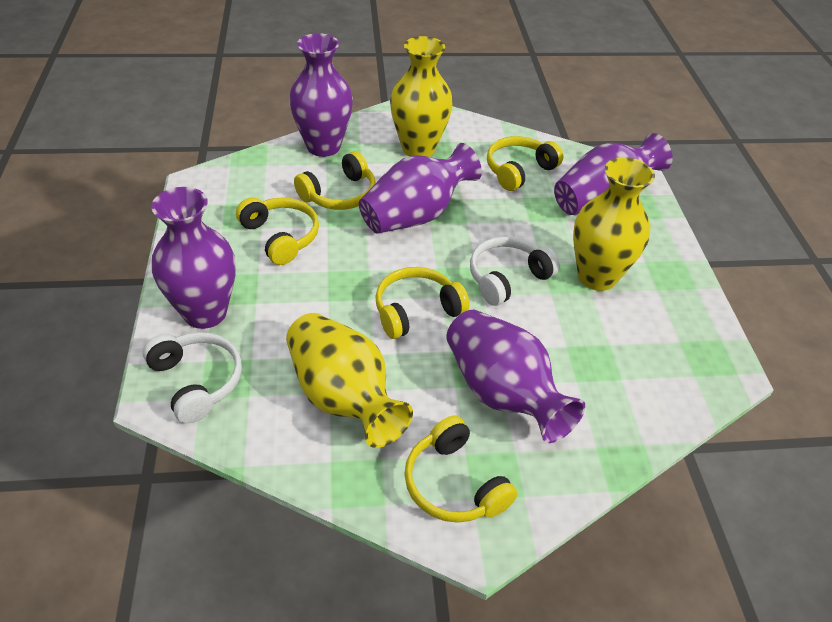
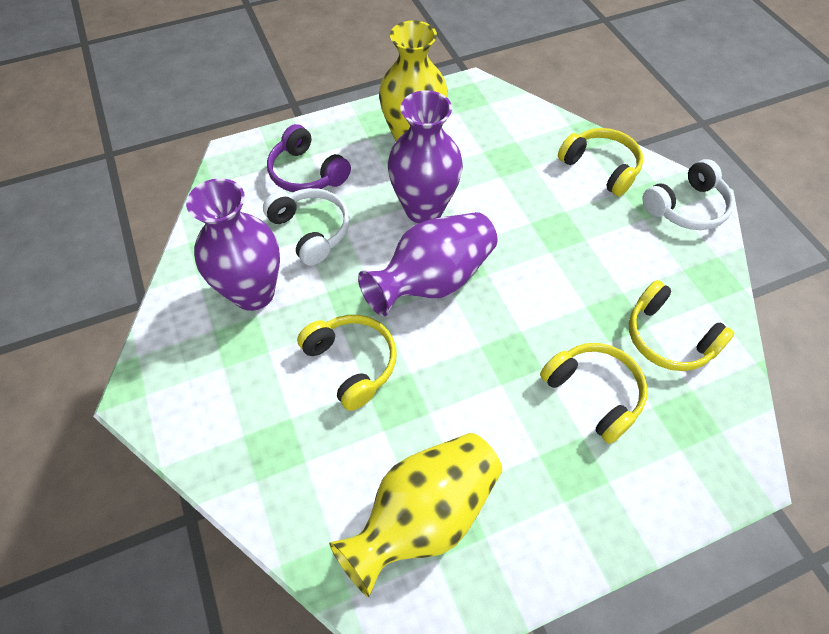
purple headphones: 0 -> 1
purple vase: 5 -> 3
yellow headphones: 5 -> 4
yellow vase: 3 -> 2

